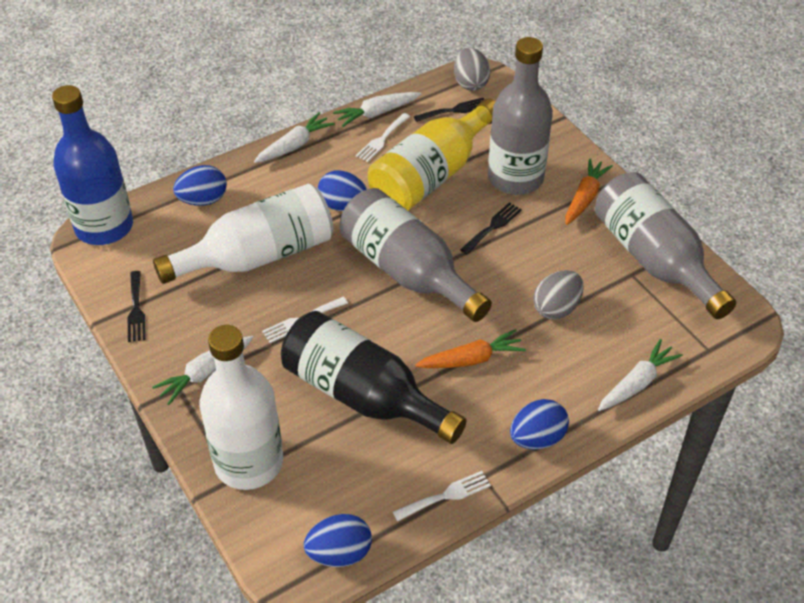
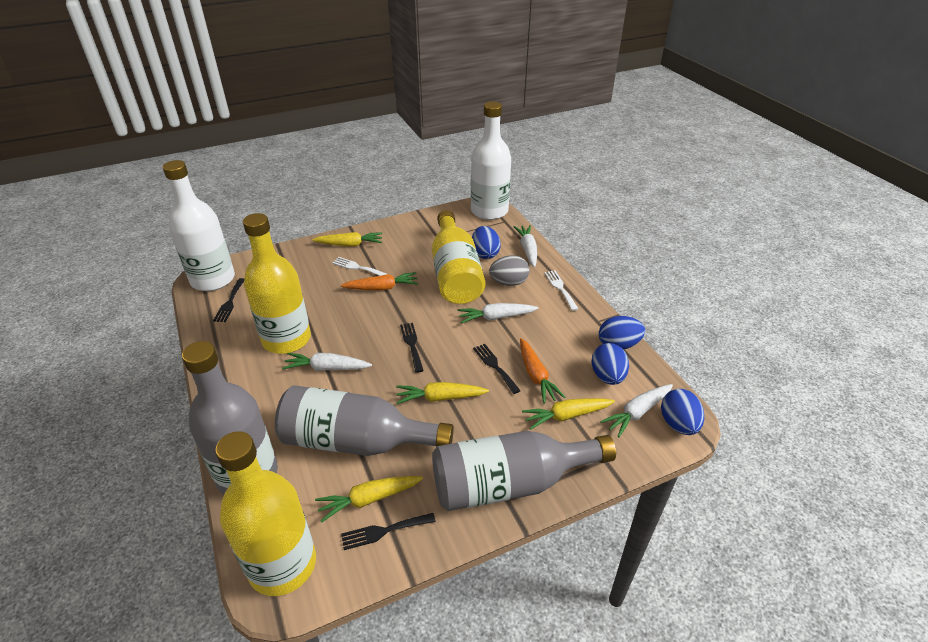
black bottle: 1 -> 0
black fork: 3 -> 4
blue bottle: 1 -> 0
grey egg: 2 -> 1
white fork: 3 -> 2
yellow bottle: 1 -> 3
yellow carrot: 0 -> 4

